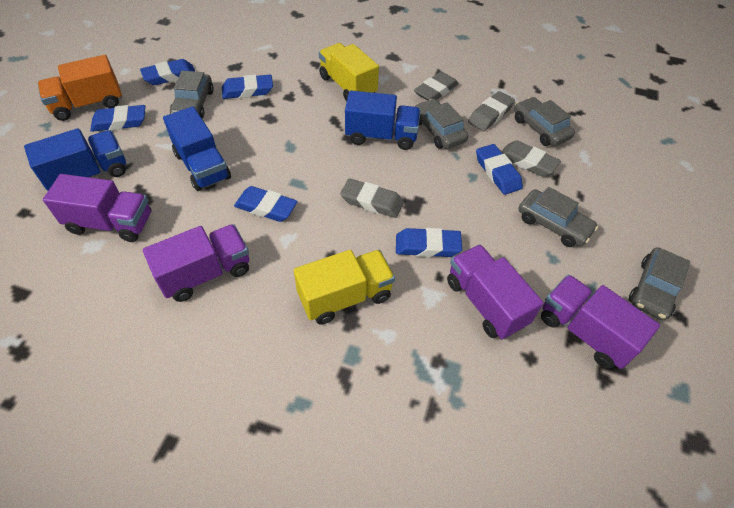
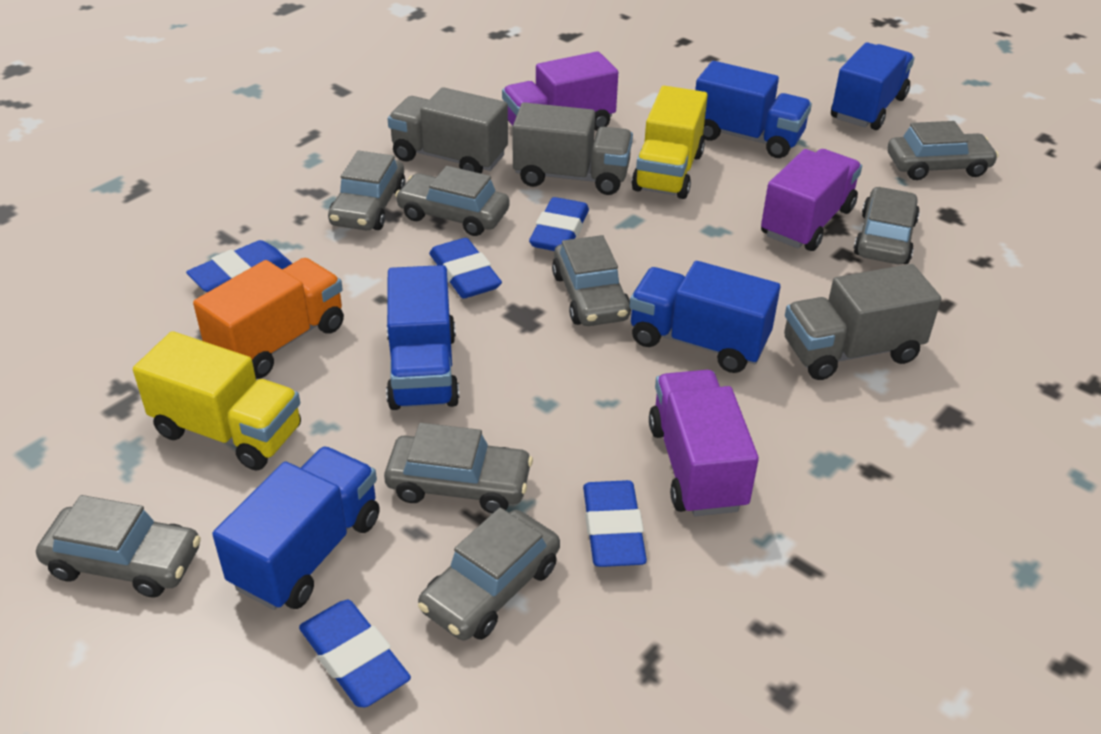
blue eraser: 6 -> 5
blue truck: 3 -> 5
grey car: 5 -> 8
grey eraser: 4 -> 0
grey truck: 0 -> 3
purple truck: 4 -> 3

